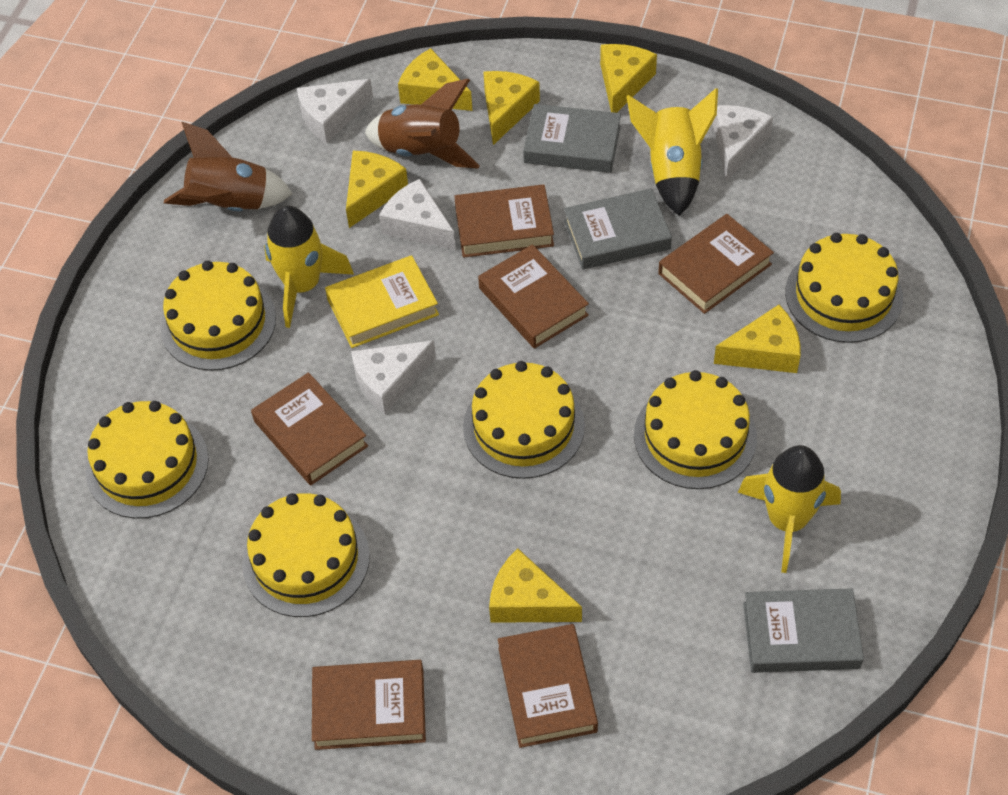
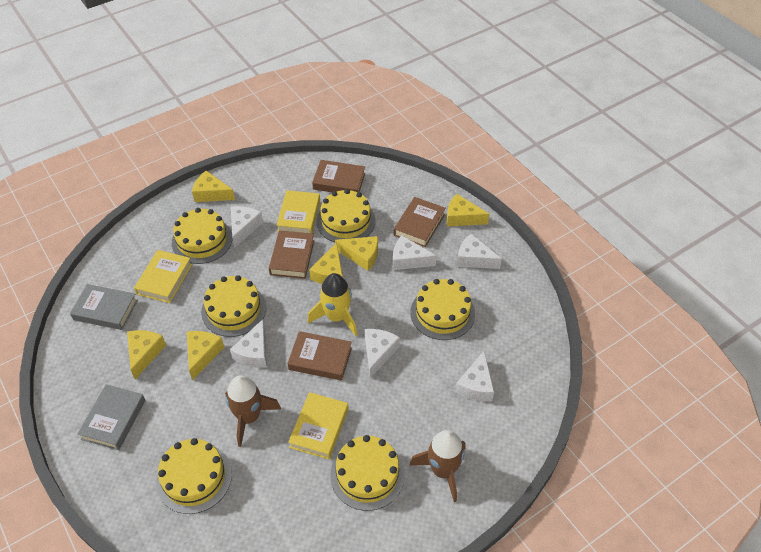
brown book: 6 -> 4
grey book: 3 -> 2
white cheese: 4 -> 6
yellow book: 1 -> 3
yellow rocket: 3 -> 1

